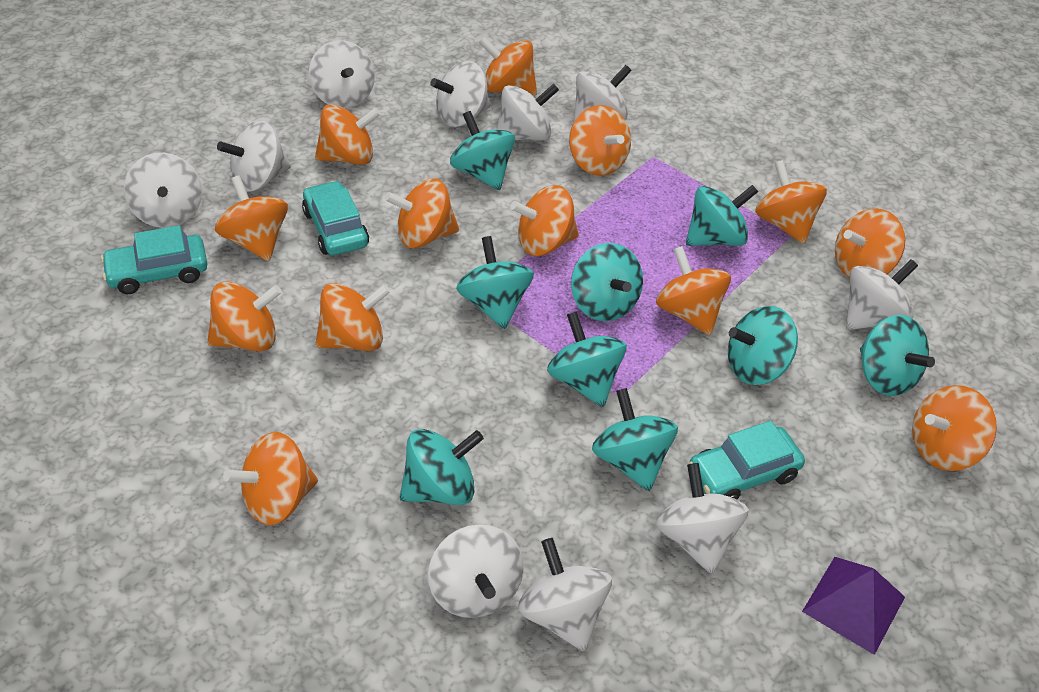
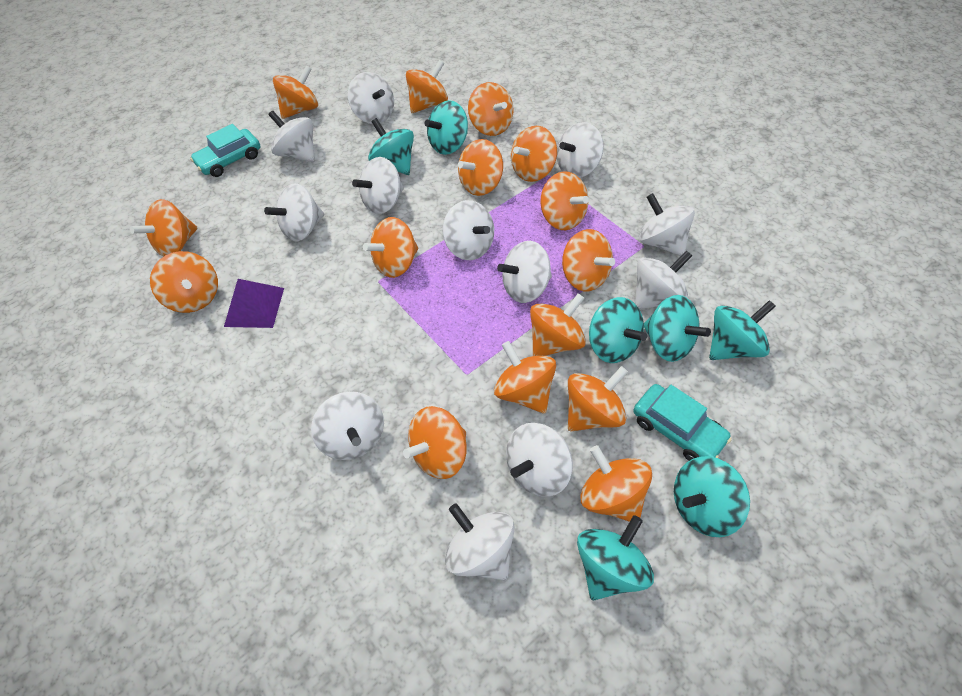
orange spinning top: 13 -> 15
turquoise car: 3 -> 2
turquoise spinning top: 9 -> 7
white spinning top: 10 -> 12

